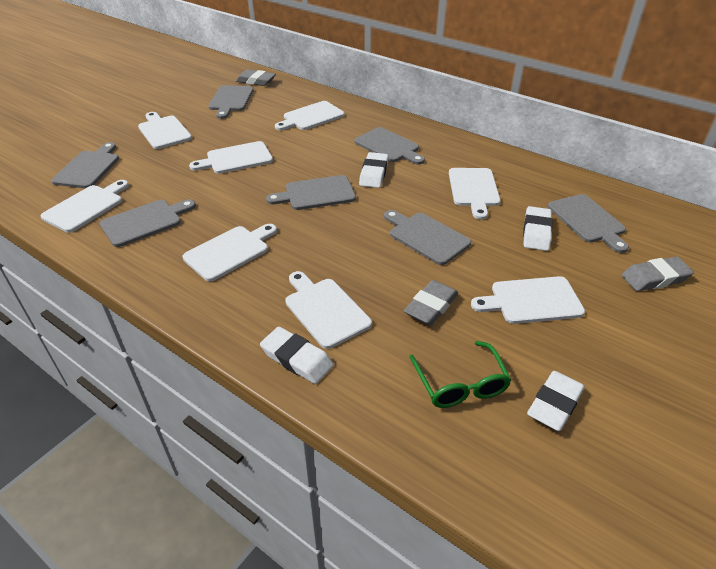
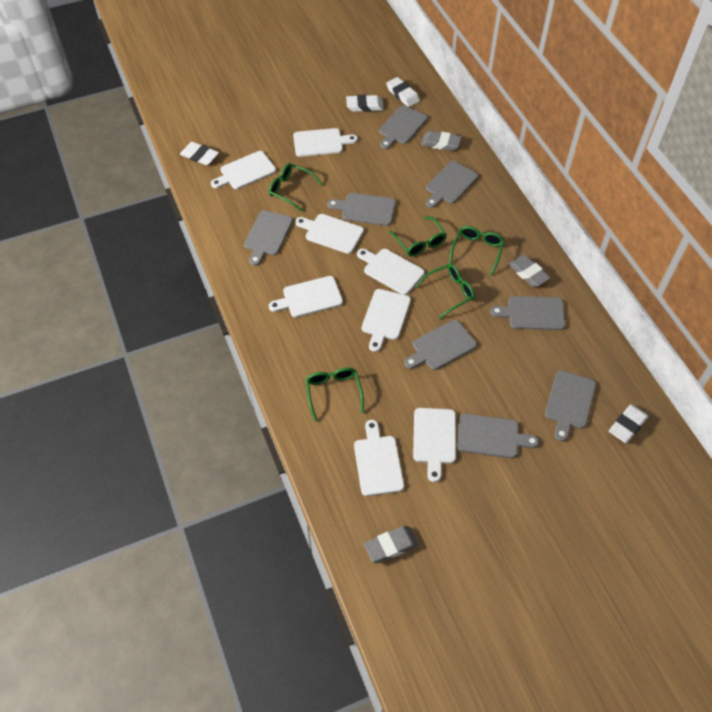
green glasses: 1 -> 5
grey cutting board: 7 -> 8

